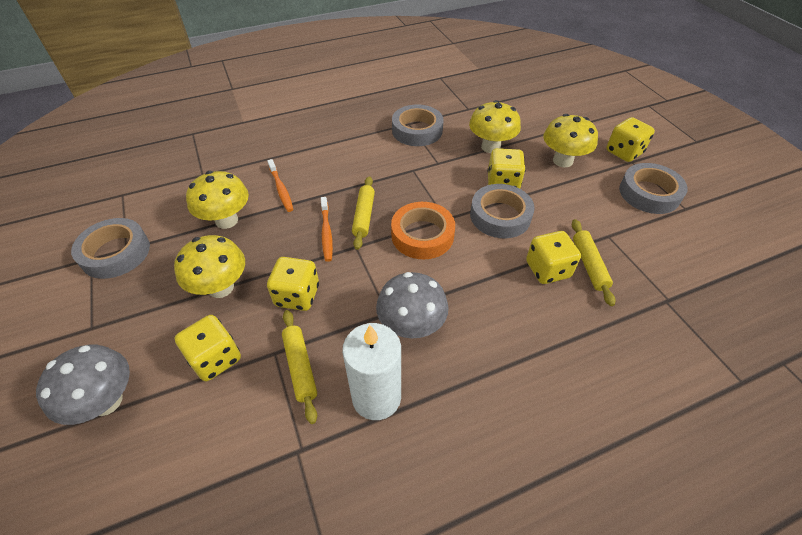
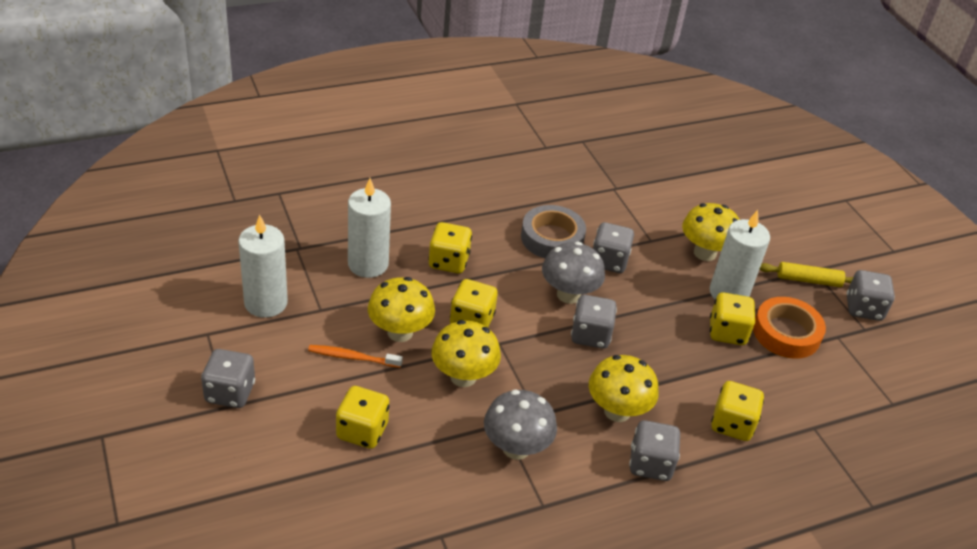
grey dice: 0 -> 5
grey tape: 4 -> 1
orange toothbrush: 2 -> 1
white candle: 1 -> 3
yellow rolling pin: 3 -> 1

